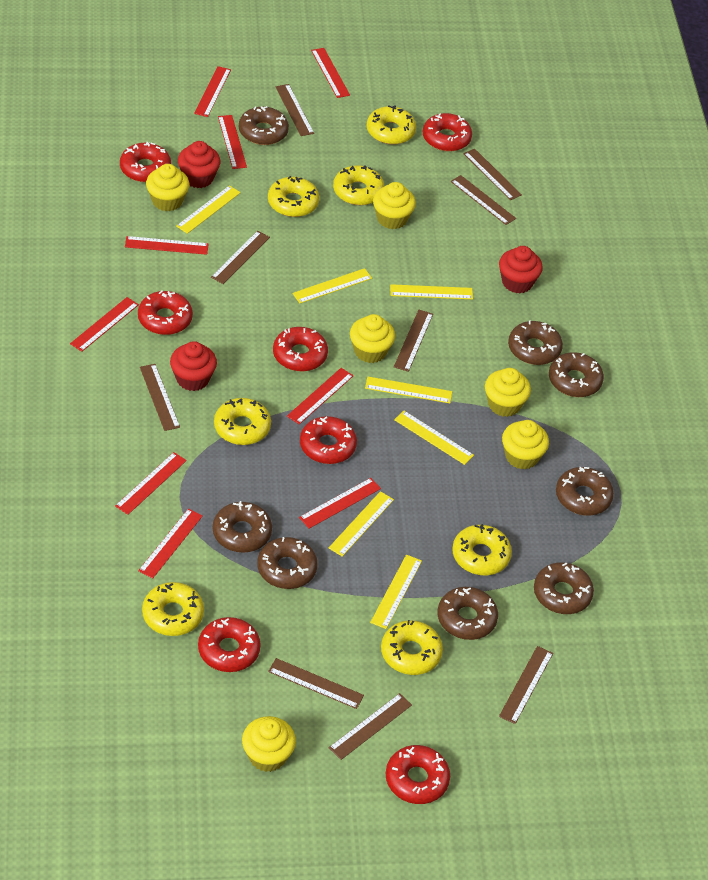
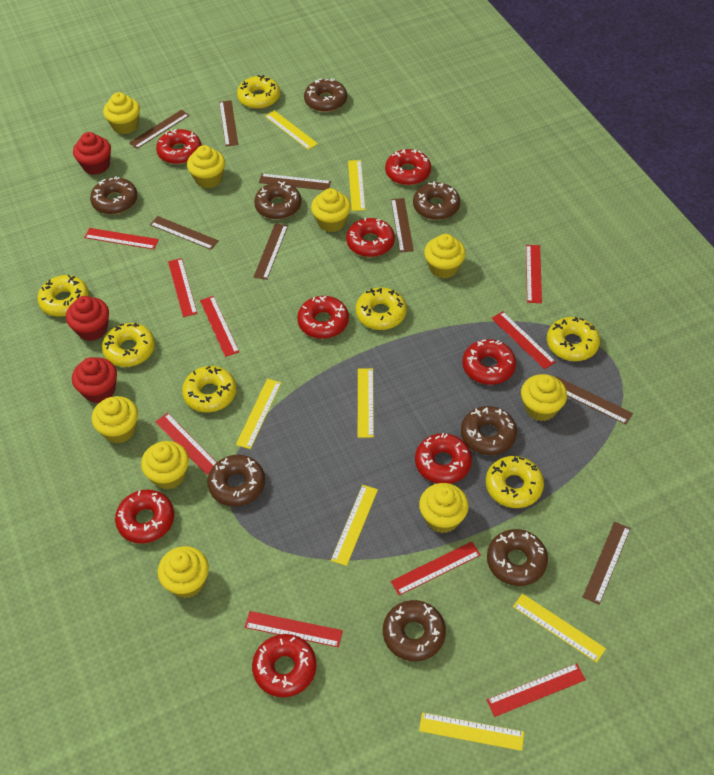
brown ruler: 9 -> 8
red donut: 7 -> 8
yellow cupcake: 6 -> 9

